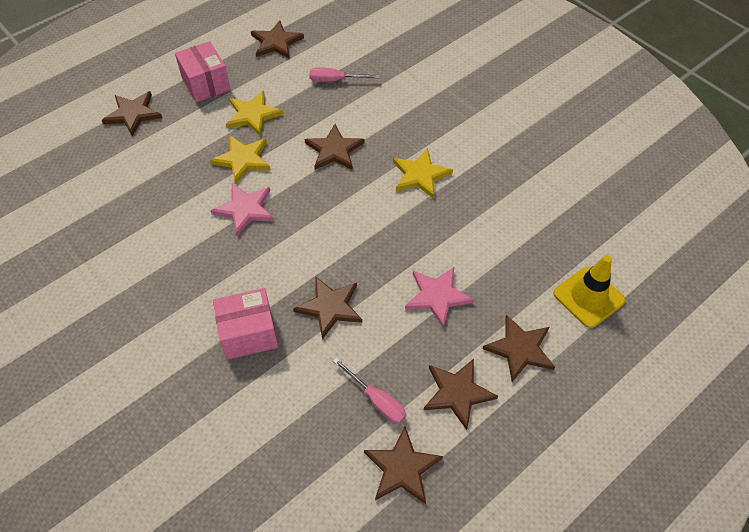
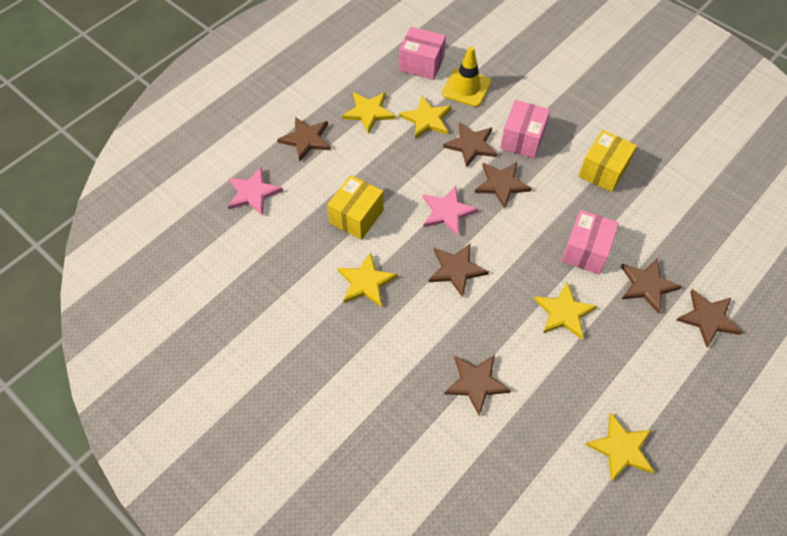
pink box: 2 -> 3
pink screwdriver: 2 -> 0
yellow box: 0 -> 2
yellow star: 3 -> 5

